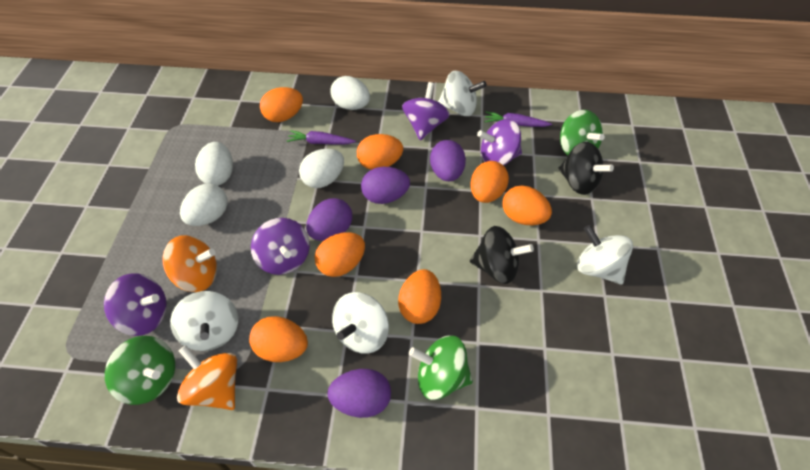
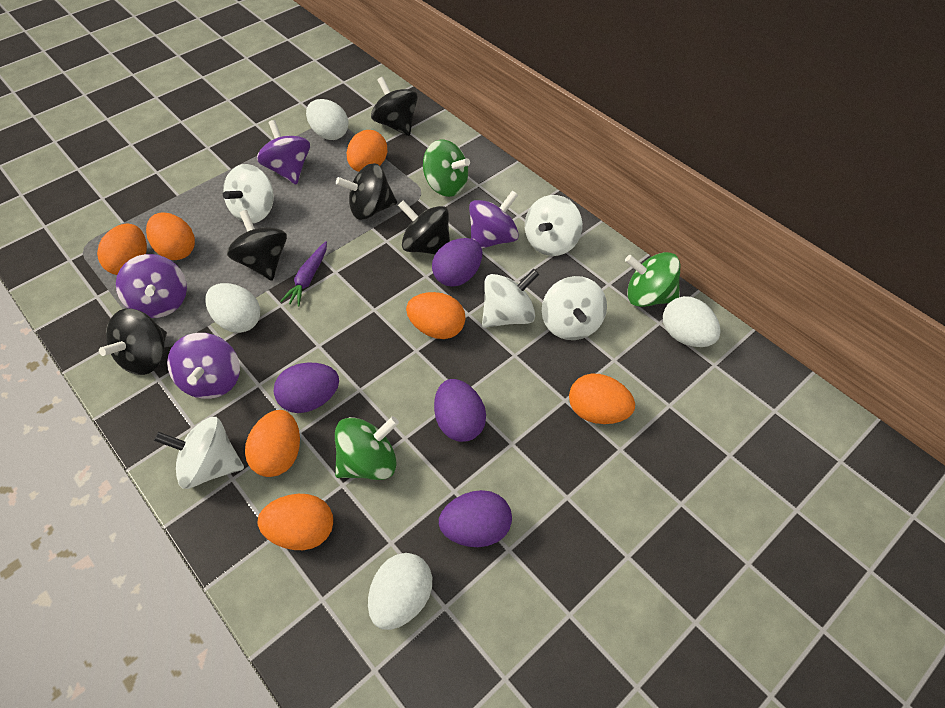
black spinning top: 2 -> 5
orange spinning top: 2 -> 0
purple carrot: 2 -> 1
white spinning top: 4 -> 5

